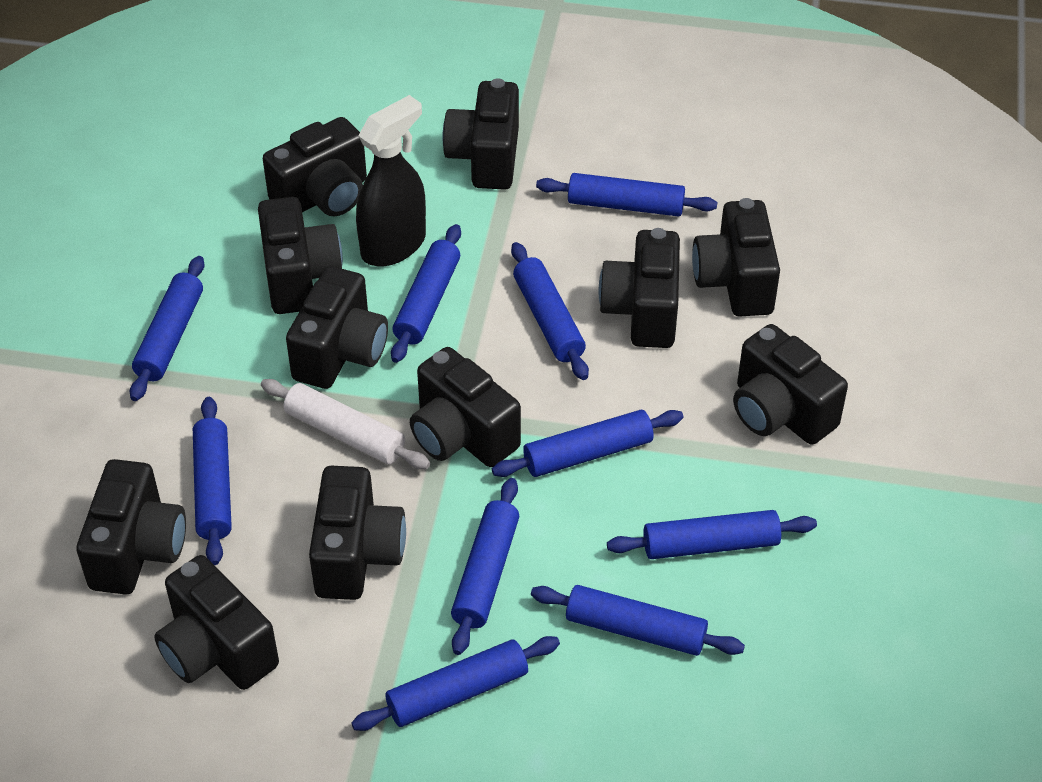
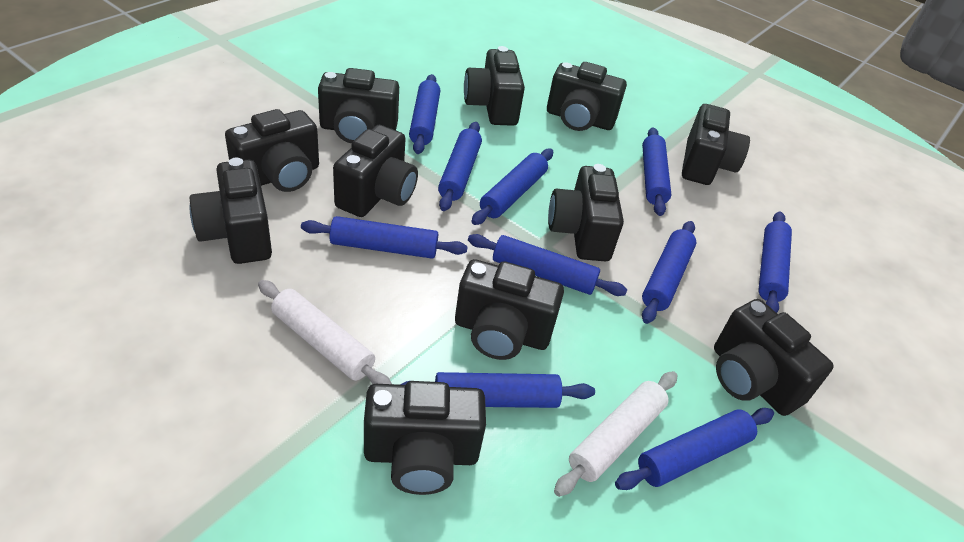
black spray bottle: 1 -> 0
white rolling pin: 1 -> 2

